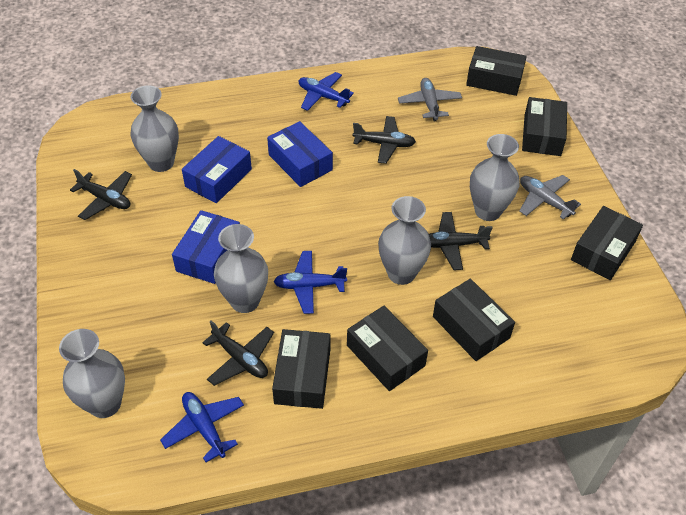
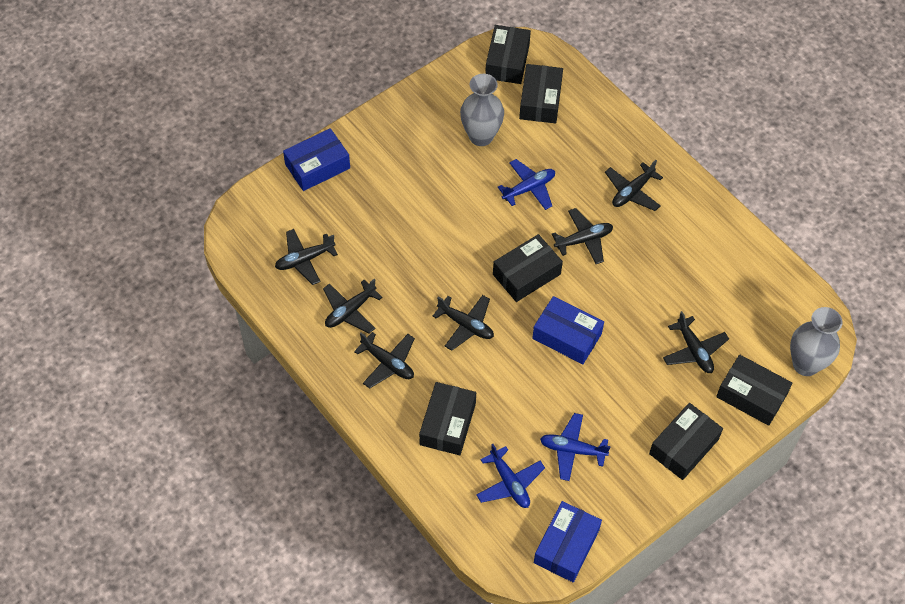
black plane: 4 -> 7
grey plane: 2 -> 0
grey vase: 5 -> 2

